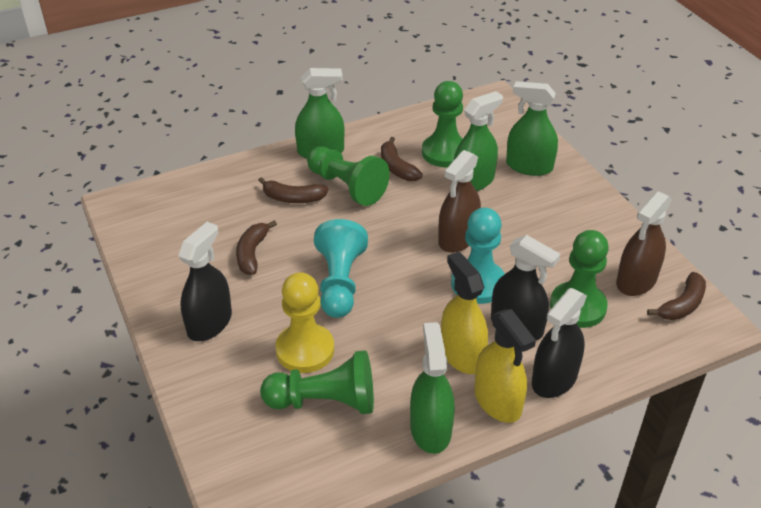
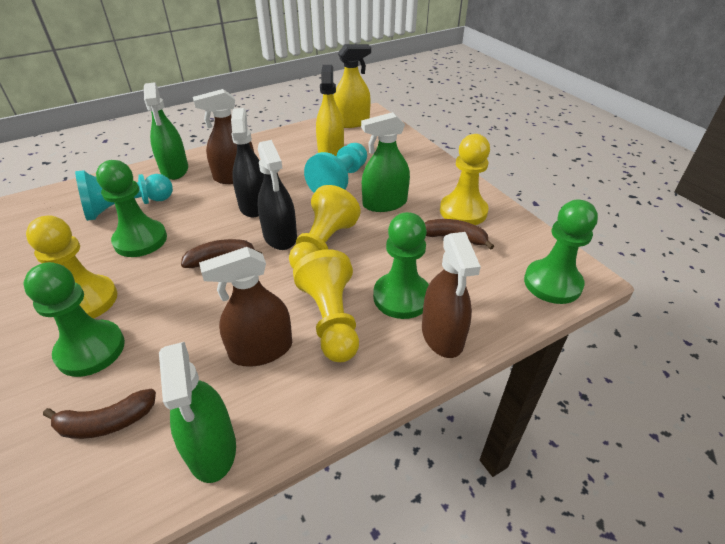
black spray bottle: 3 -> 2
brown banana: 4 -> 3
brown spray bottle: 2 -> 3
green spray bottle: 4 -> 3
yellow pawn: 1 -> 4

